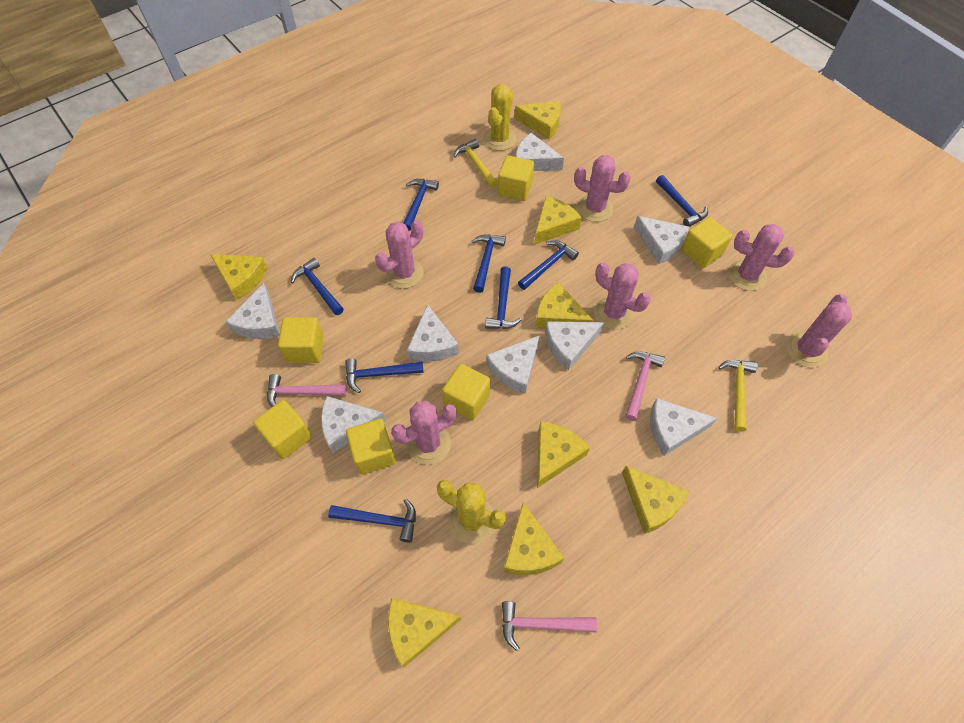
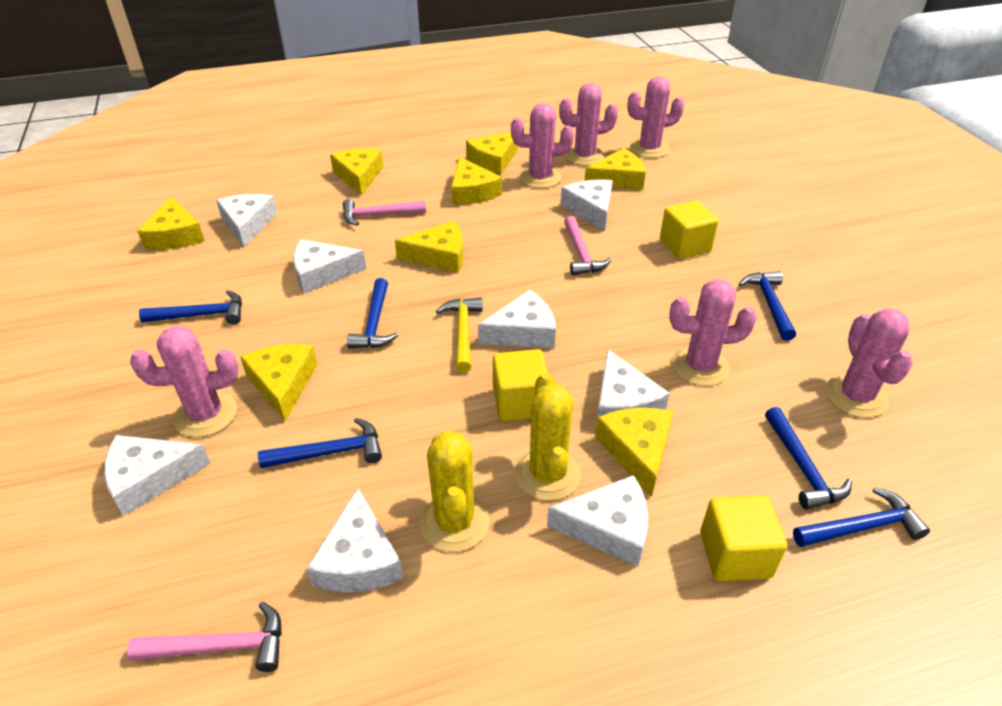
blue hammer: 8 -> 6
yellow cube: 6 -> 3
yellow hammer: 2 -> 1

